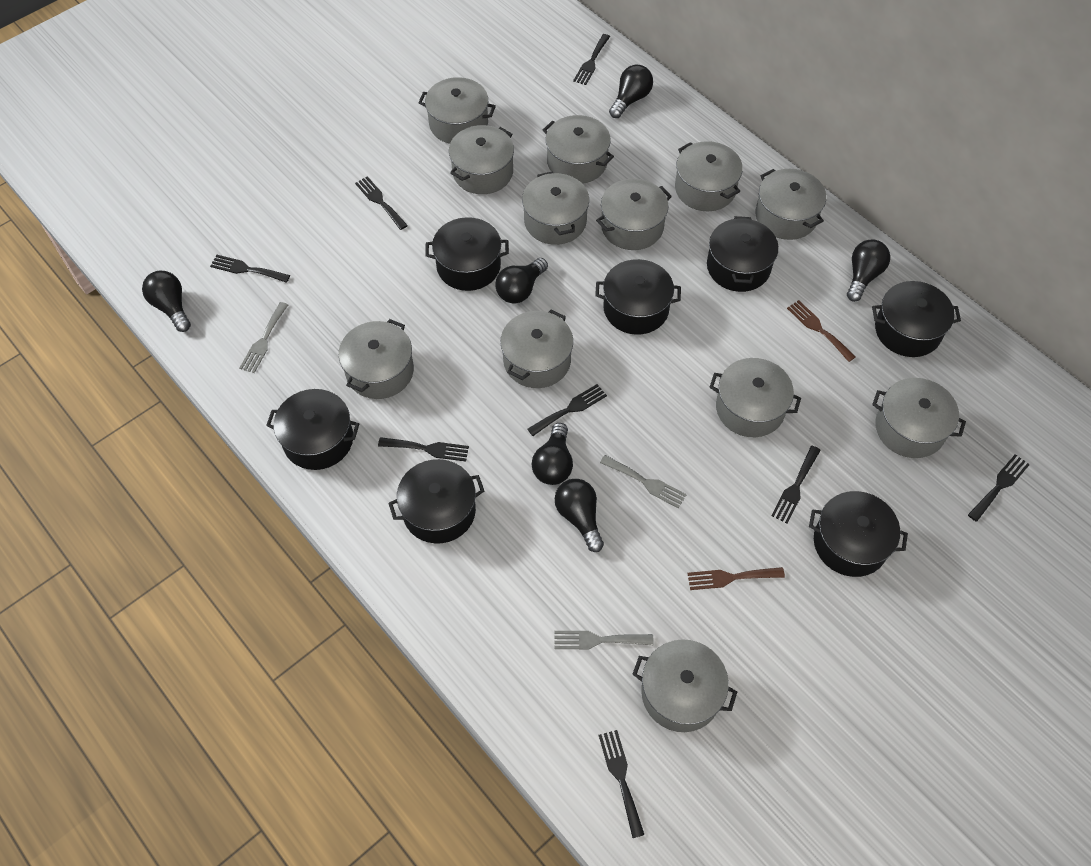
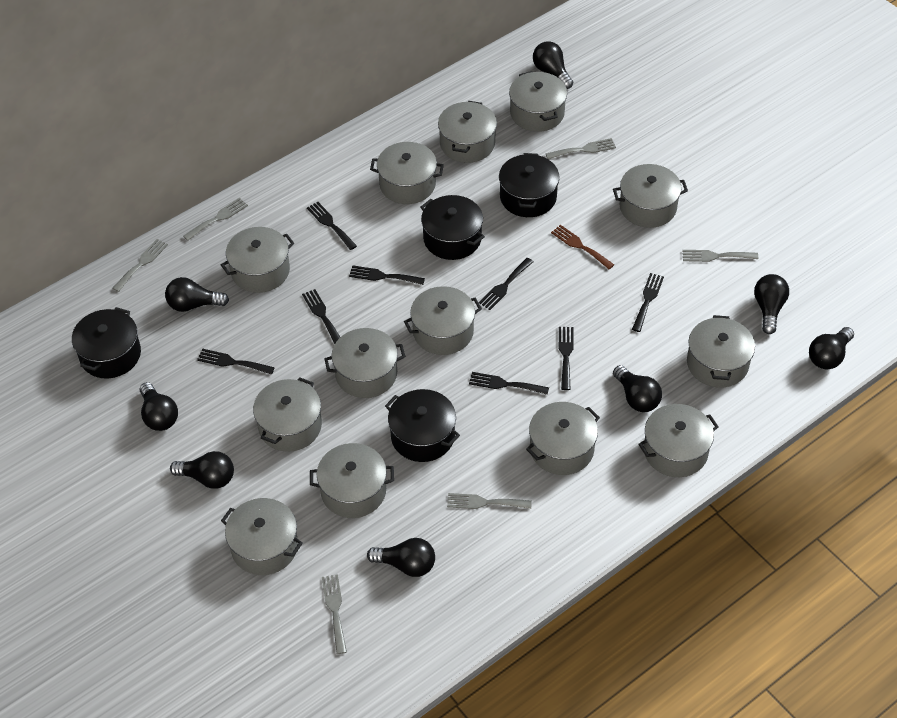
black light bulb: 6 -> 8
black pot: 7 -> 4
brown fork: 2 -> 1
grey fork: 3 -> 6
grey pot: 12 -> 13

